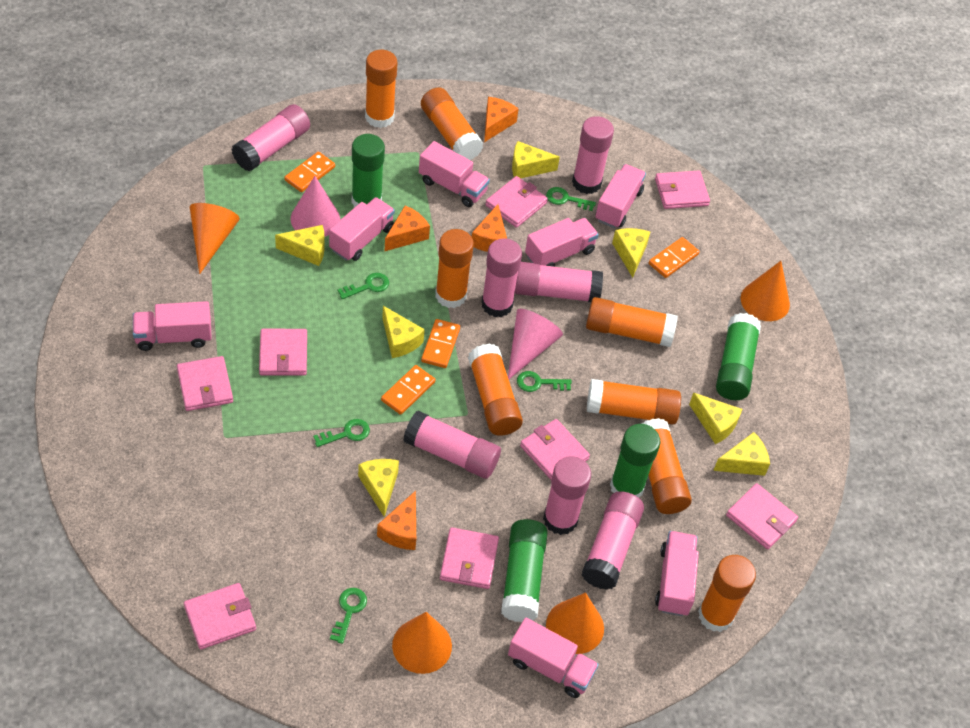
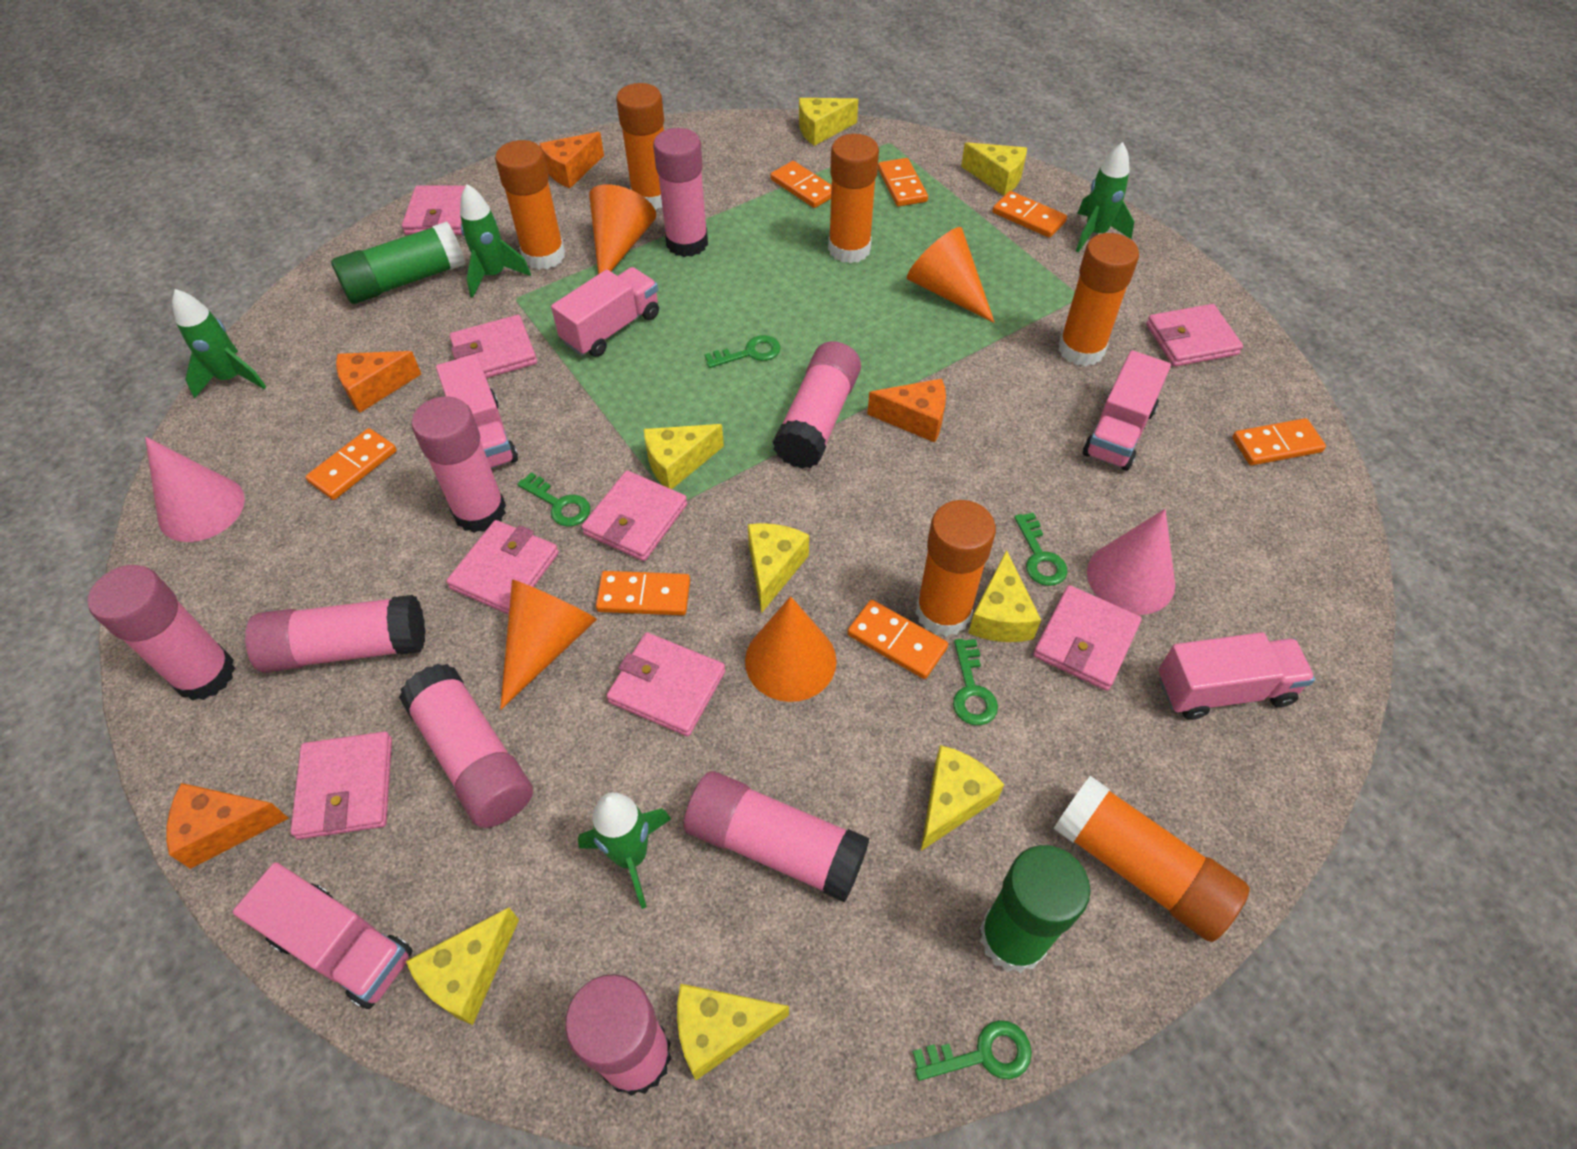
green glue stick: 4 -> 2
green rocket: 0 -> 4
orange domino: 4 -> 7
orange glue stick: 8 -> 6
pink glue stick: 7 -> 8
pink truck: 7 -> 5
yellow cheese: 7 -> 8

